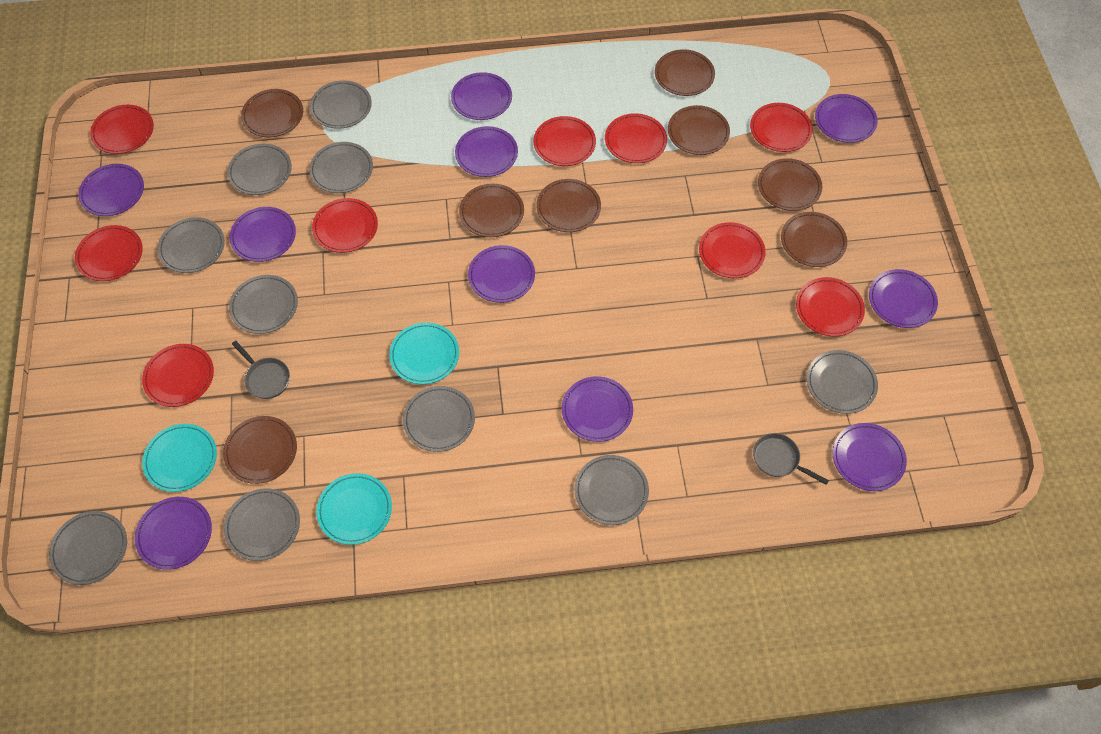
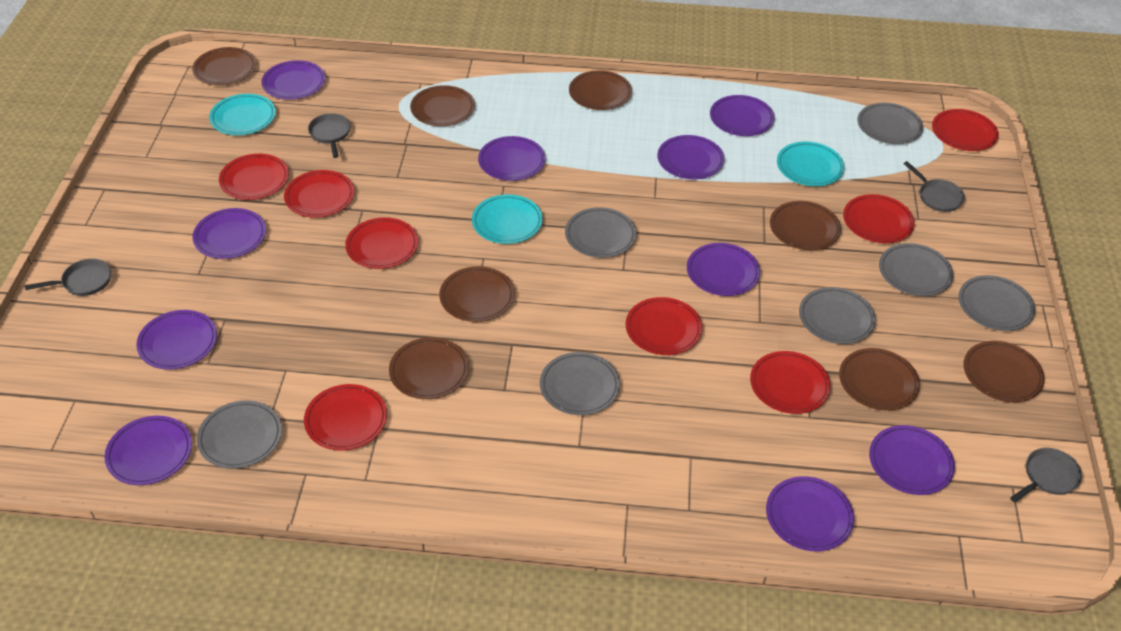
grey pan: 2 -> 4
grey plate: 10 -> 7
red plate: 9 -> 8

